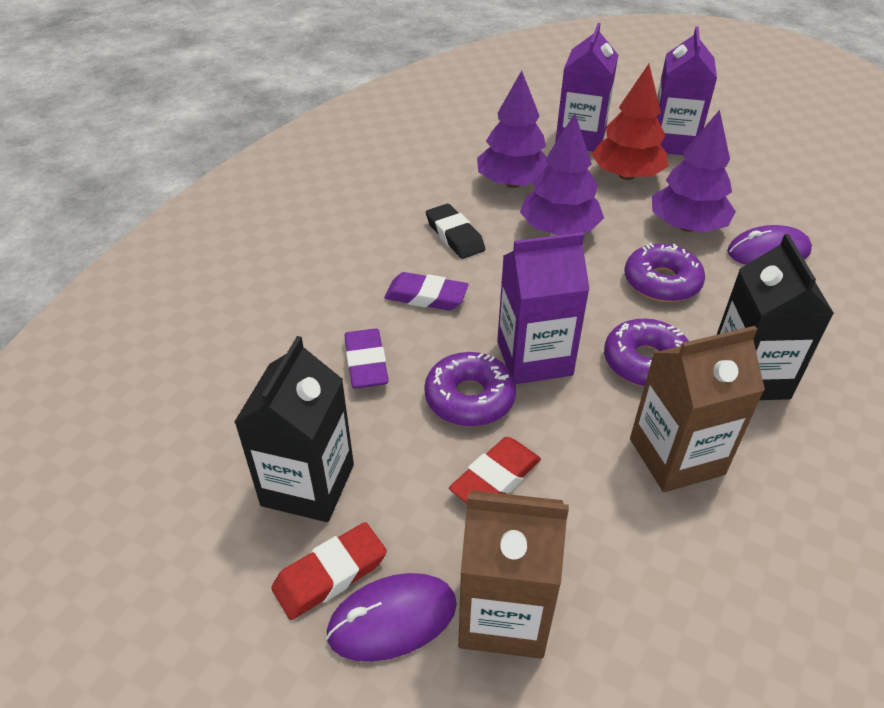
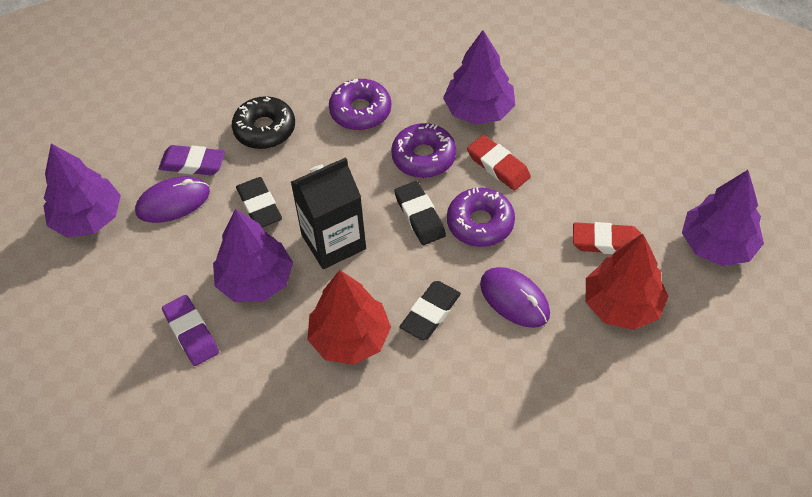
black carton: 2 -> 1
black donut: 0 -> 1
black eraser: 1 -> 3
brown carton: 2 -> 0
purple carton: 3 -> 0
purple tree: 3 -> 4
red tree: 1 -> 2

